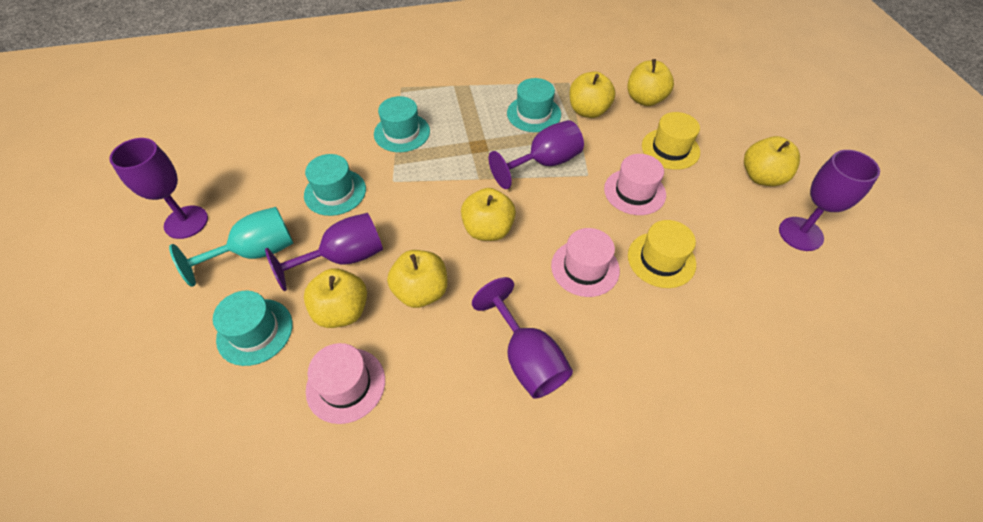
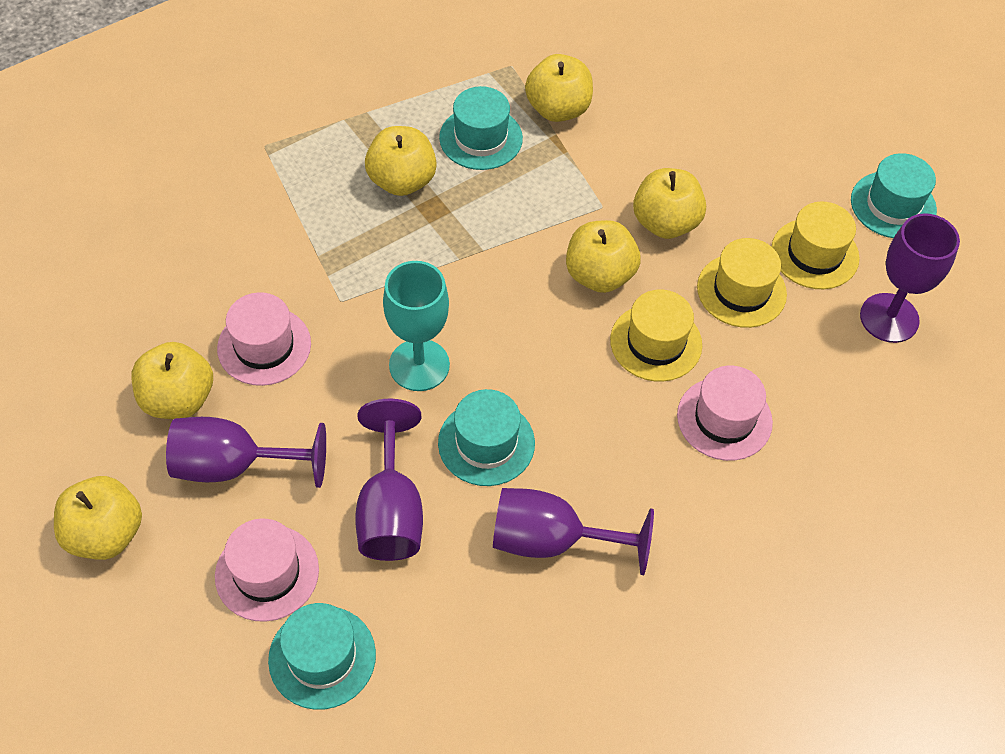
purple goblet: 5 -> 4
yellow hat: 2 -> 3

